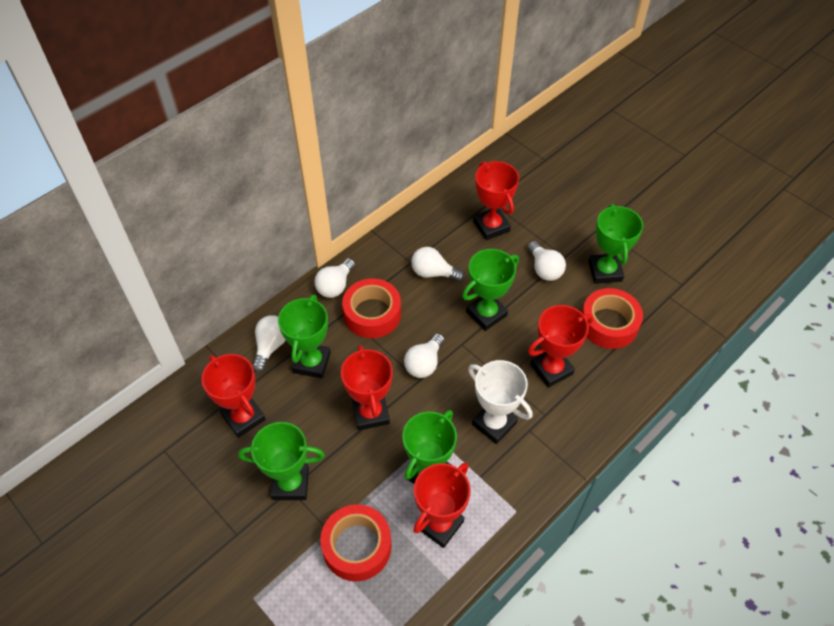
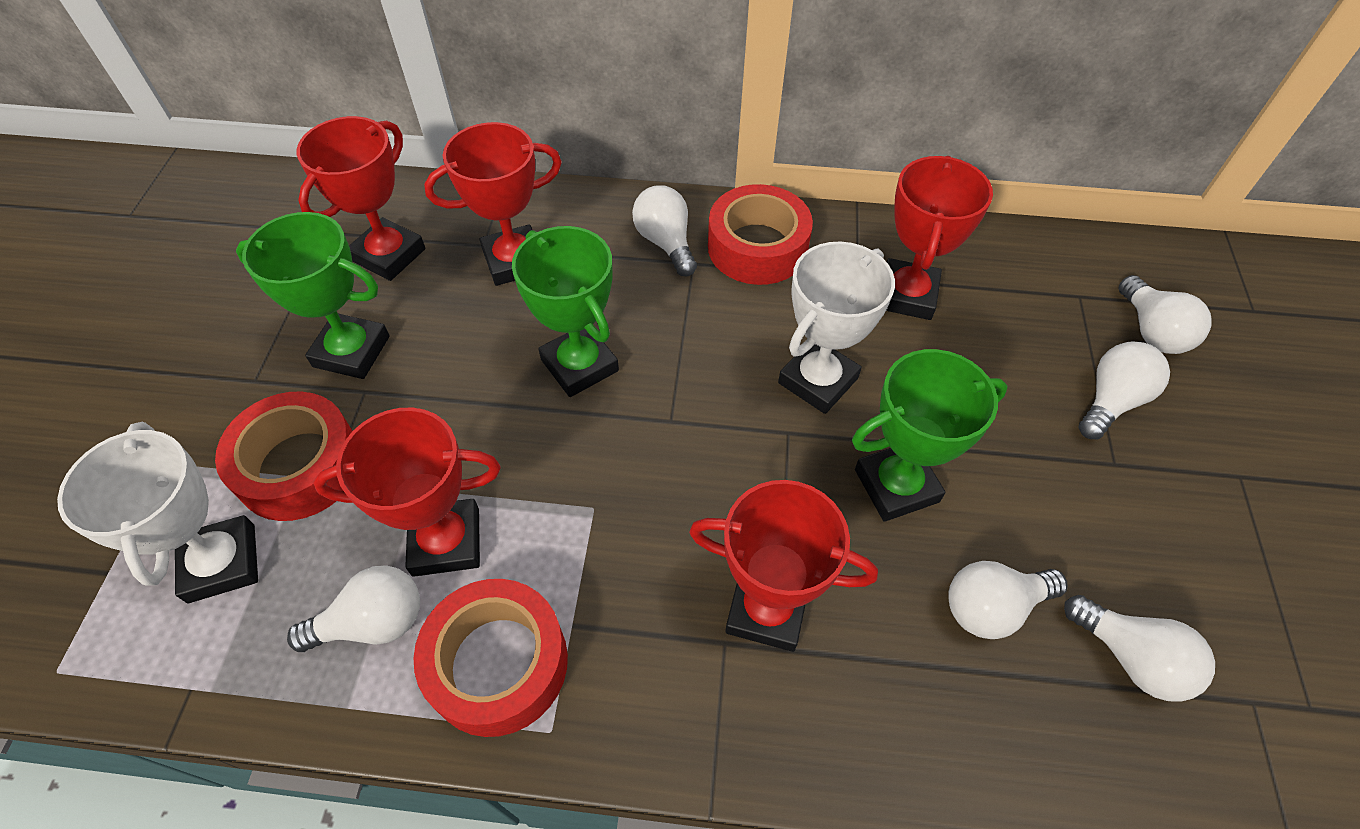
green trophy: 5 -> 3
white light bulb: 5 -> 6
white trophy: 1 -> 2

